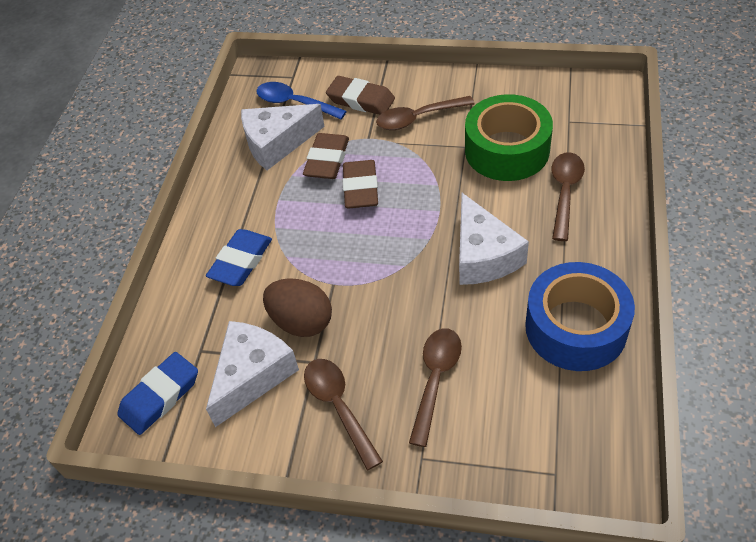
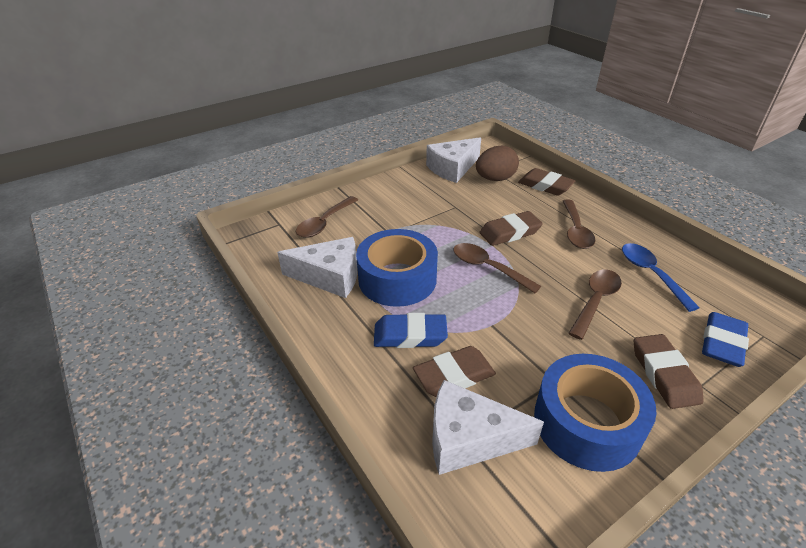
blue tape: 1 -> 2
brown eraser: 3 -> 4
green tape: 1 -> 0

